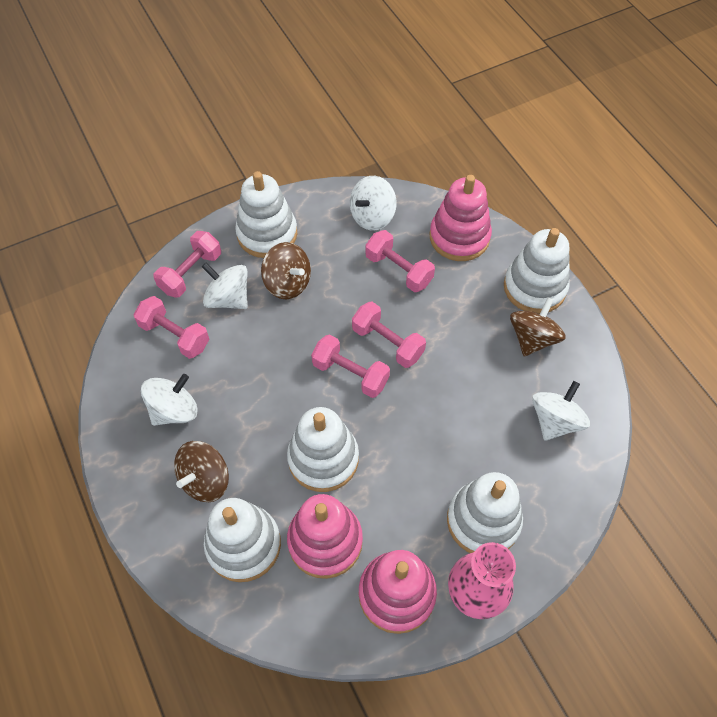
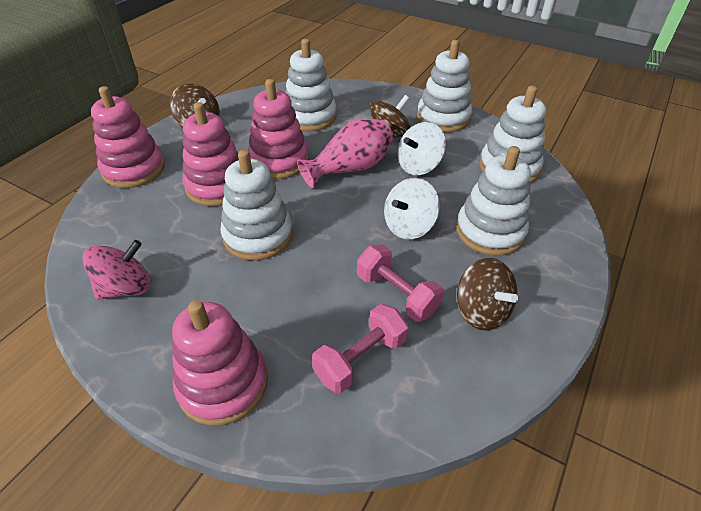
pink dumbbell: 5 -> 2
pink spinning top: 0 -> 1
pink stacking toy: 3 -> 4
white spinning top: 4 -> 2

